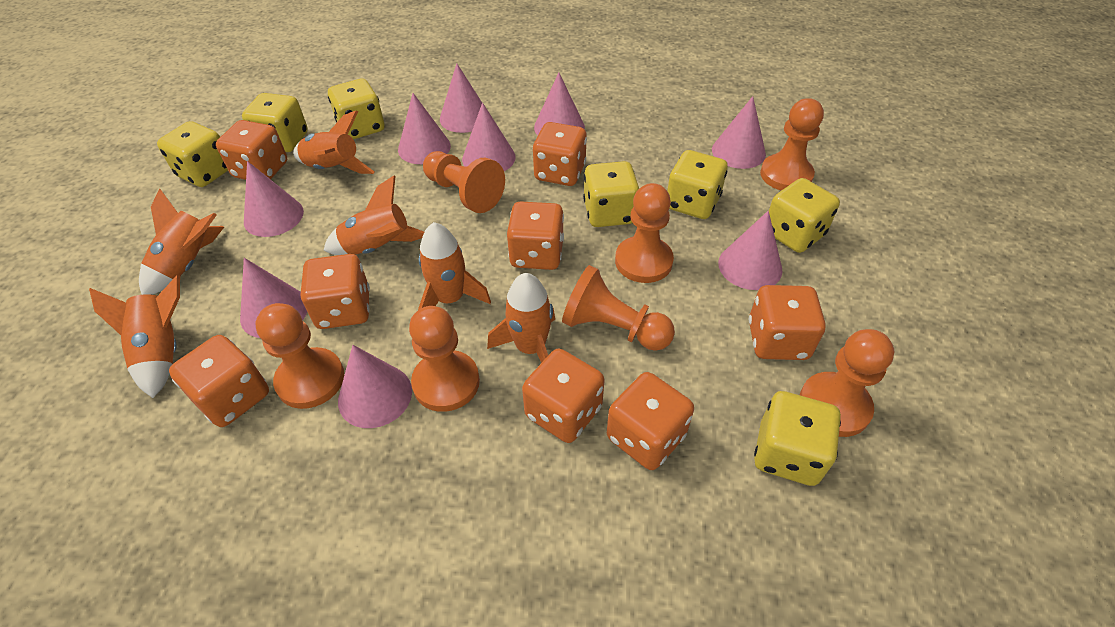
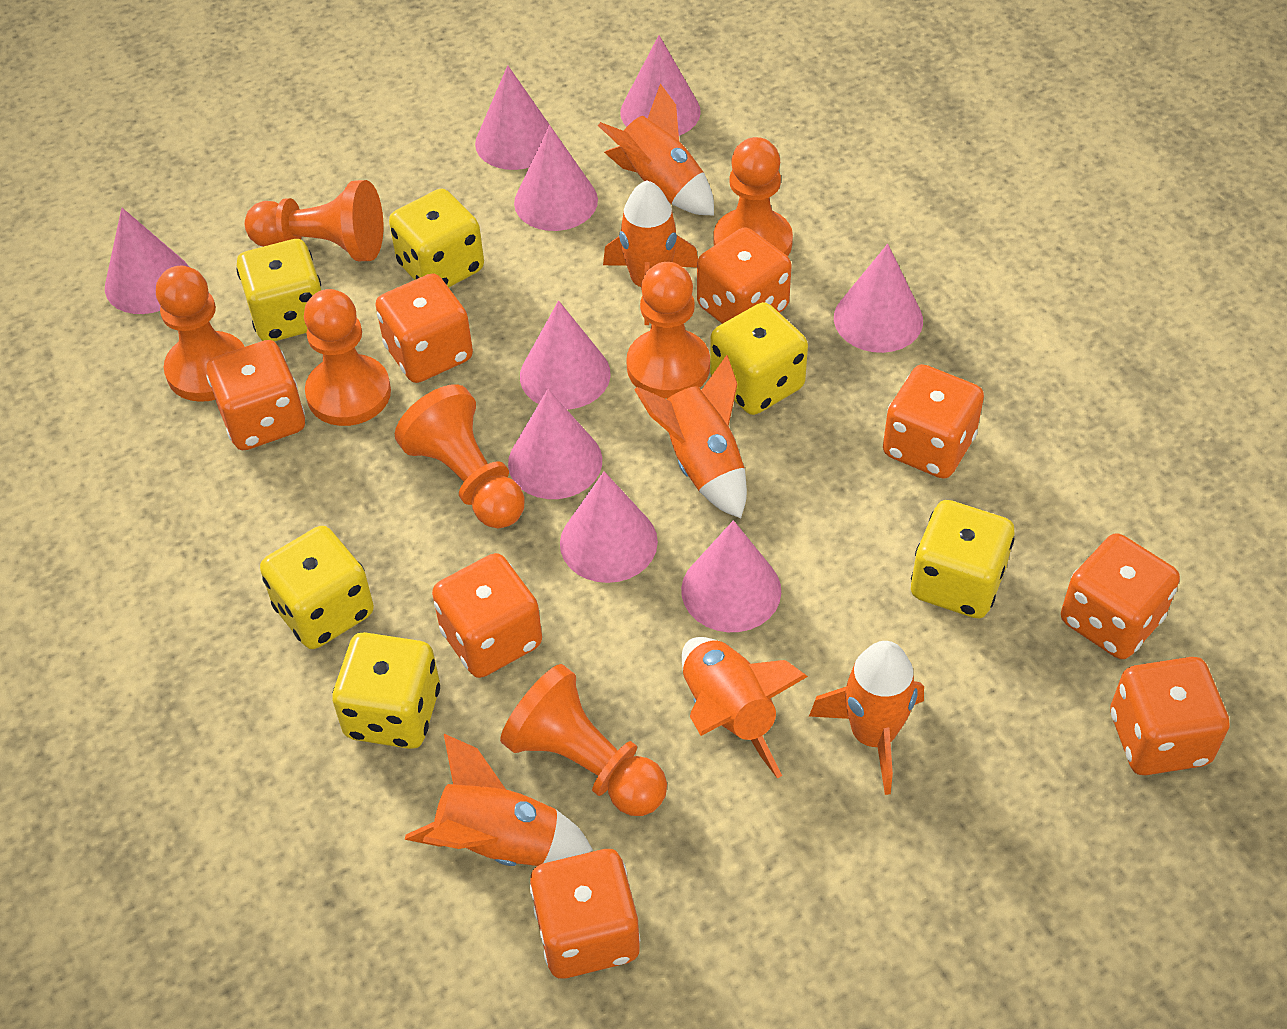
yellow dice: 7 -> 6

